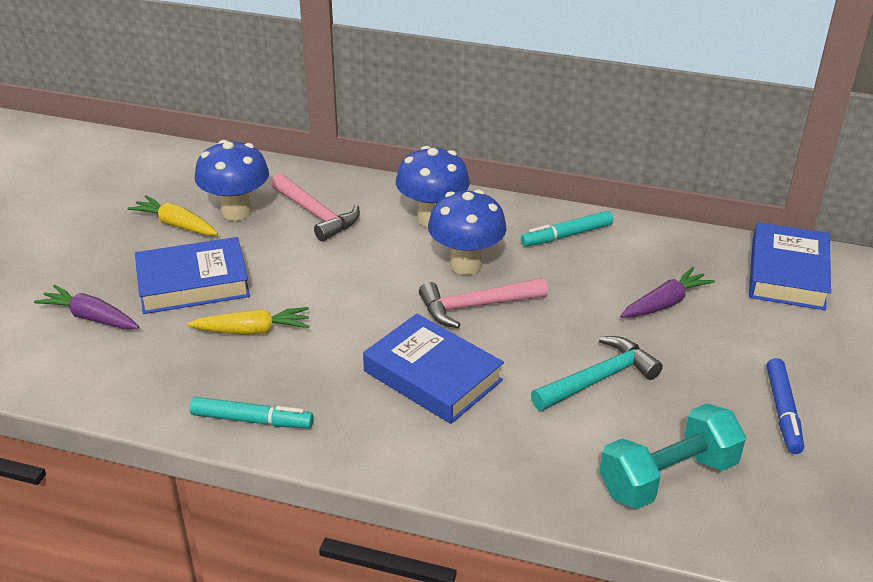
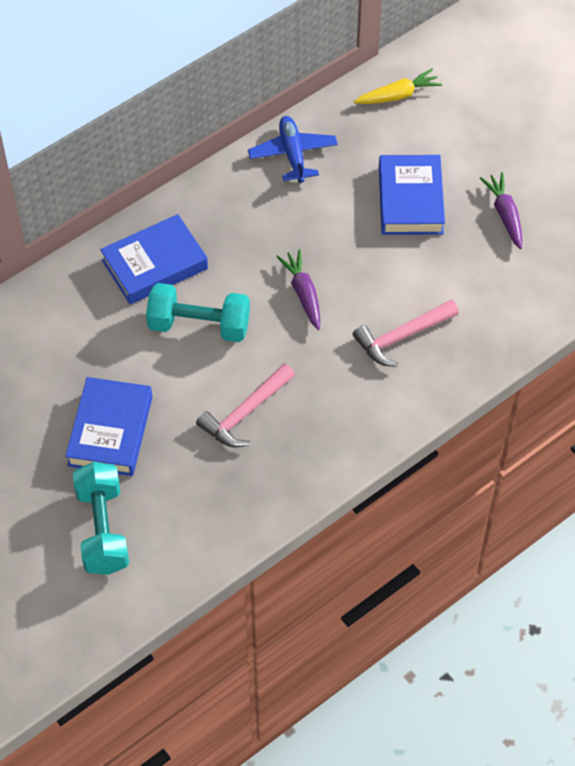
blue marker: 1 -> 0
blue mushroom: 3 -> 0
blue plane: 0 -> 1
turquoise dumbbell: 1 -> 2
turquoise hammer: 1 -> 0
turquoise marker: 2 -> 0
yellow carrot: 2 -> 1

